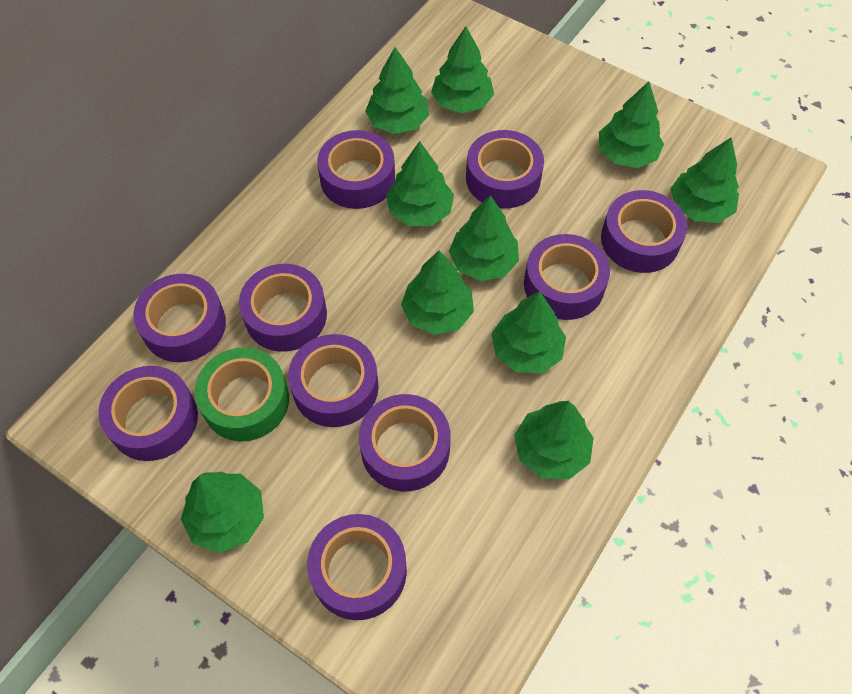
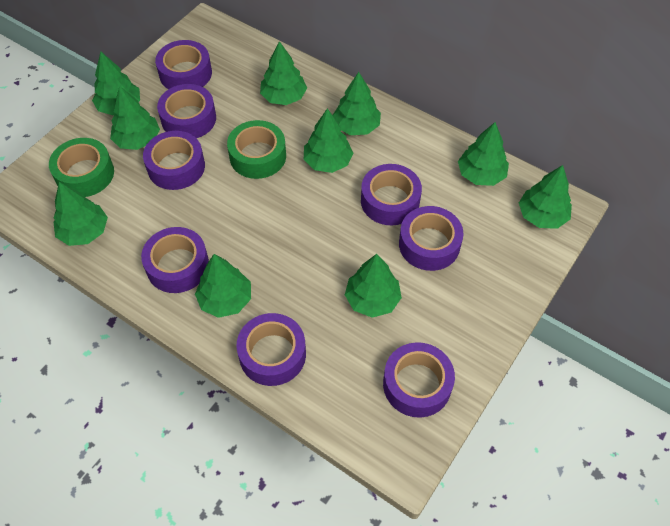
green tape: 1 -> 2
purple tape: 10 -> 8

